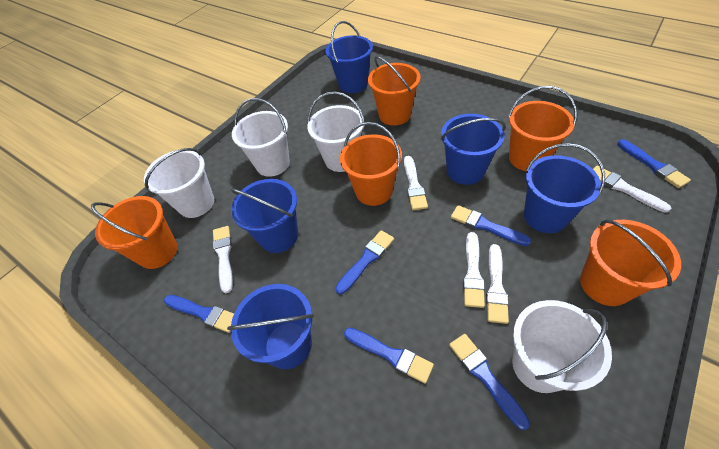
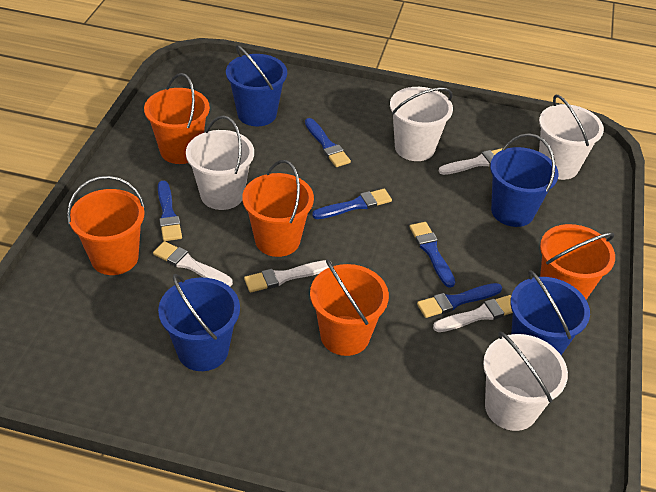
blue brush: 6 -> 5
blue bucket: 5 -> 4
white brush: 5 -> 4

